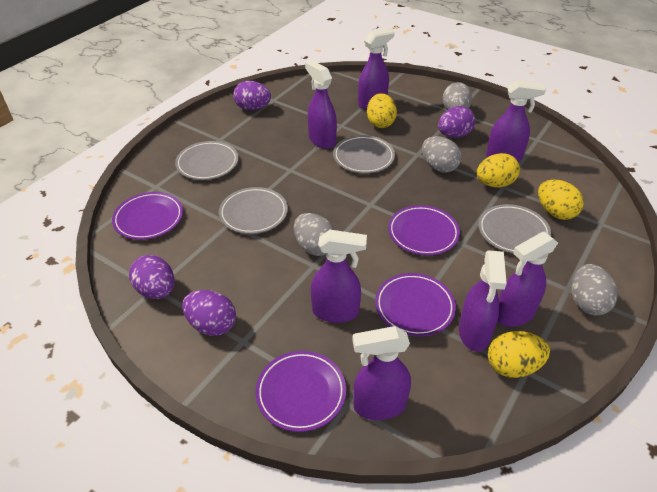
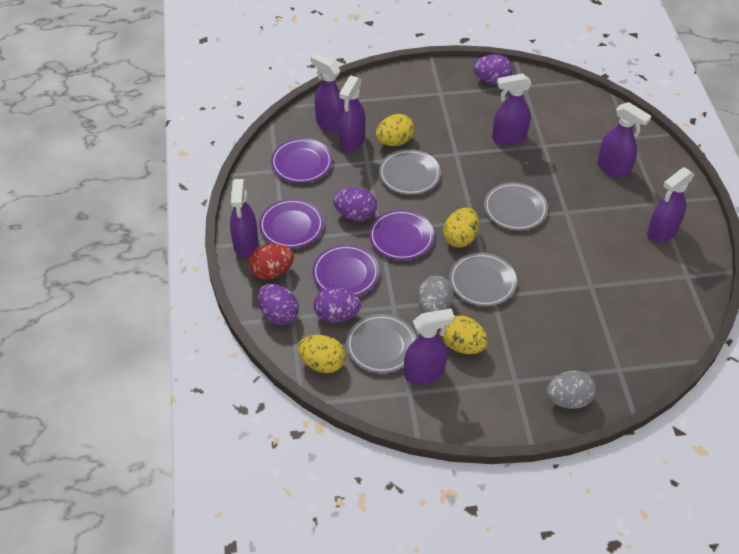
grey egg: 4 -> 2
red egg: 0 -> 1

